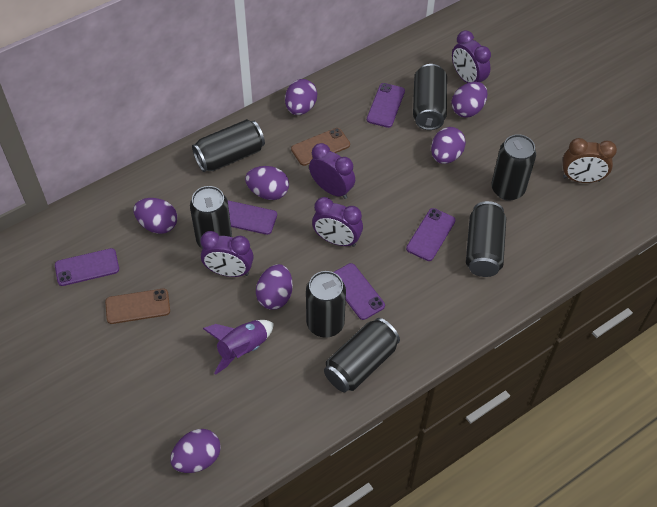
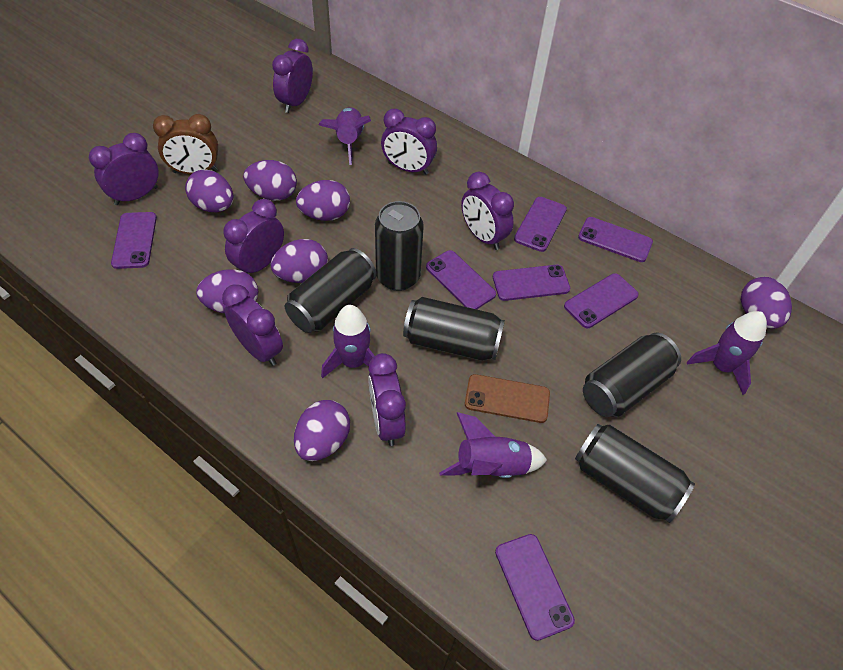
black can: 7 -> 5
brown phone: 2 -> 1
purple clock: 4 -> 7
purple phone: 5 -> 7
purple rocket: 1 -> 4

